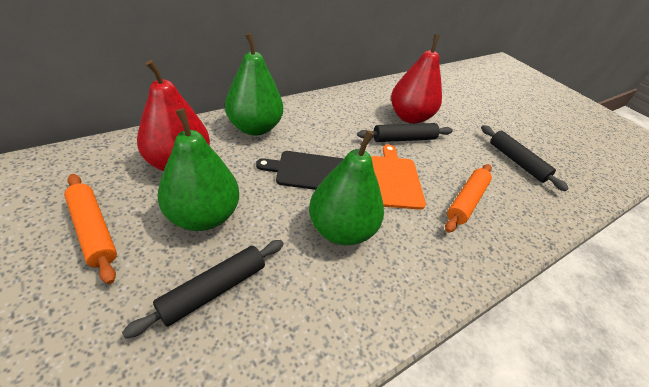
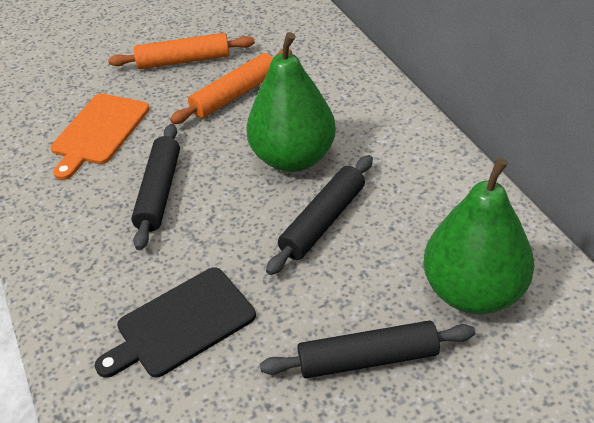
green pear: 3 -> 2
red pear: 2 -> 0

